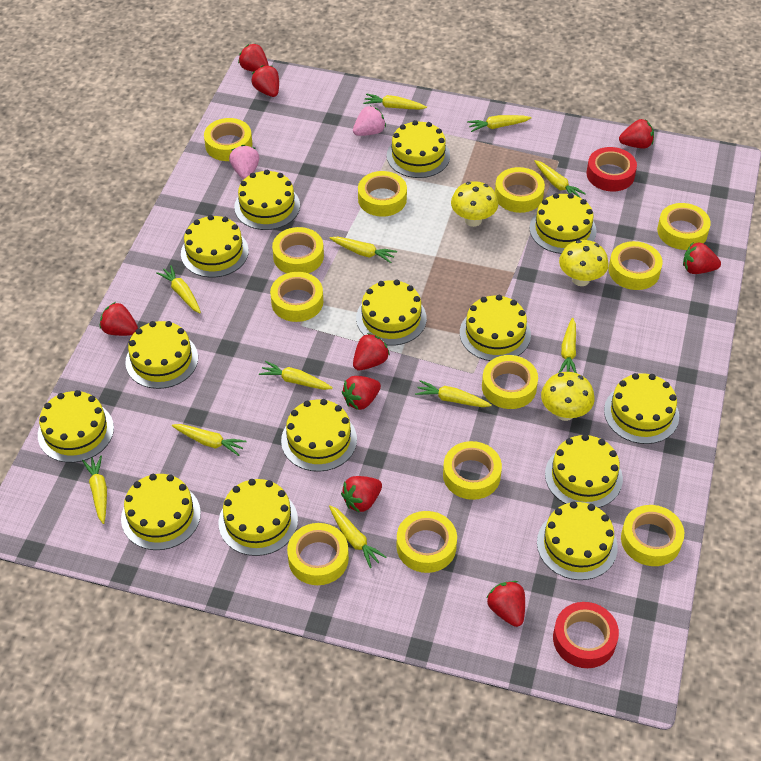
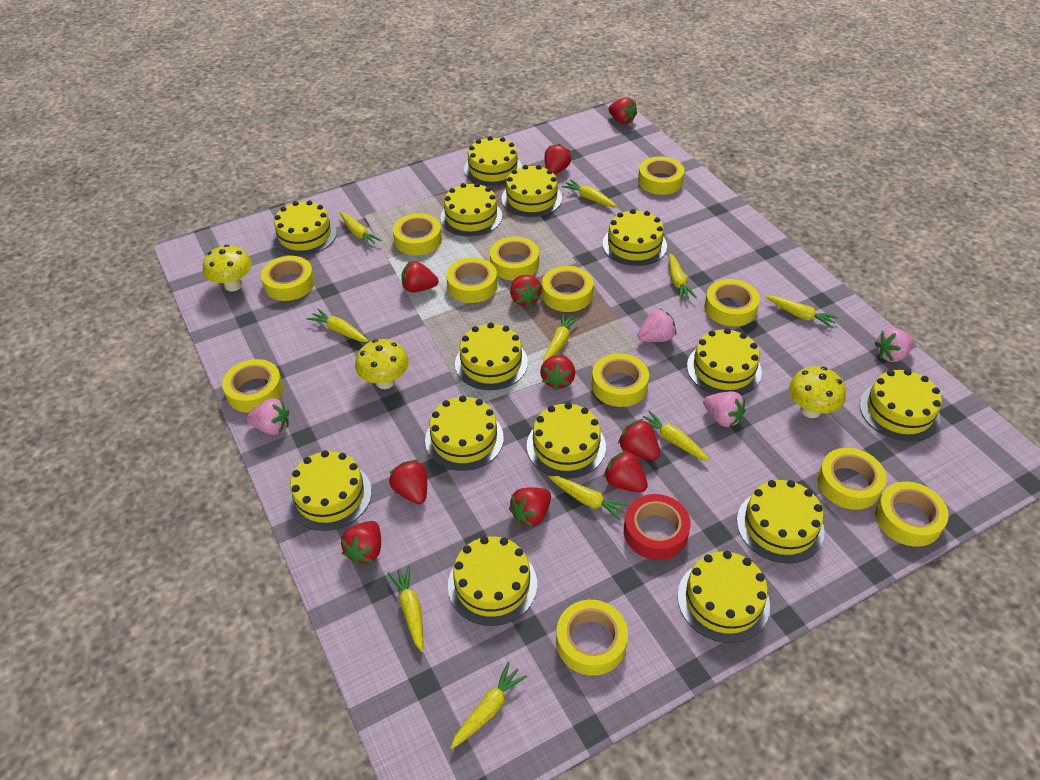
pink strawberry: 2 -> 4
red strawberry: 9 -> 10
red tape: 2 -> 1
yellow carrot: 11 -> 10

